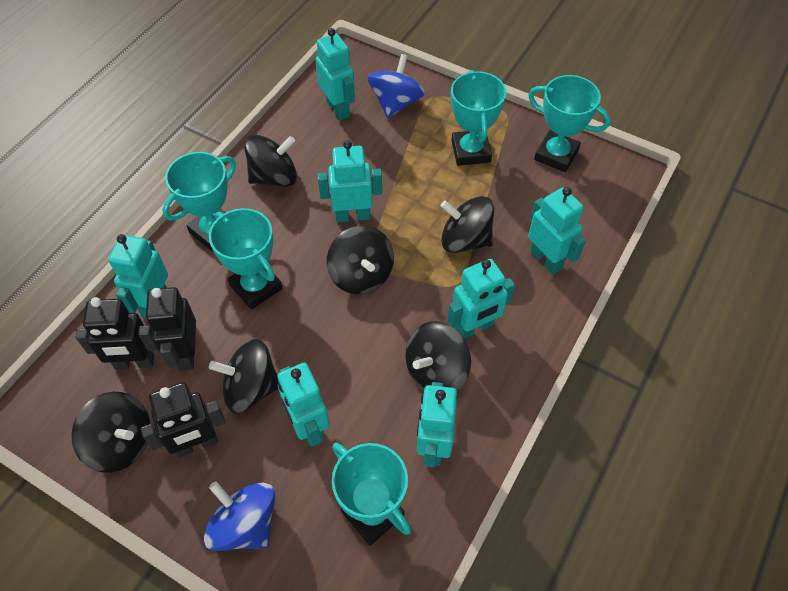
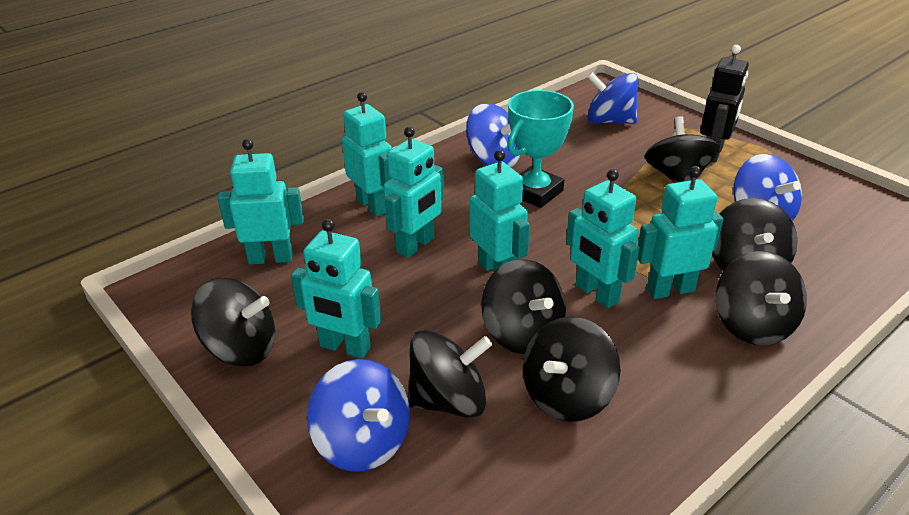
black robot: 3 -> 1
black spinning top: 6 -> 7
blue spinning top: 2 -> 4
turquoise trophy: 5 -> 1

